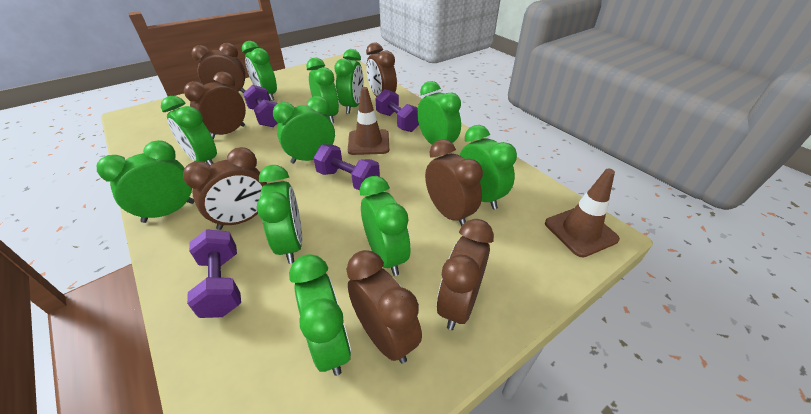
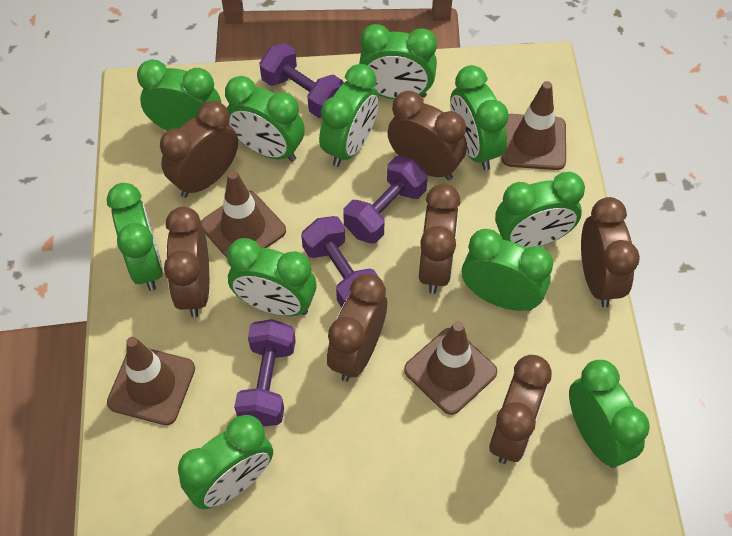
brown traffic cone: 2 -> 4

